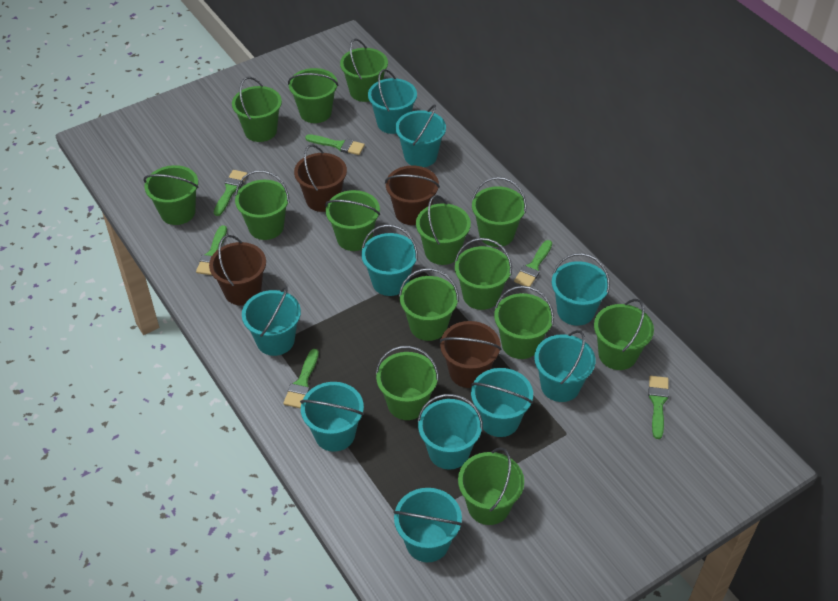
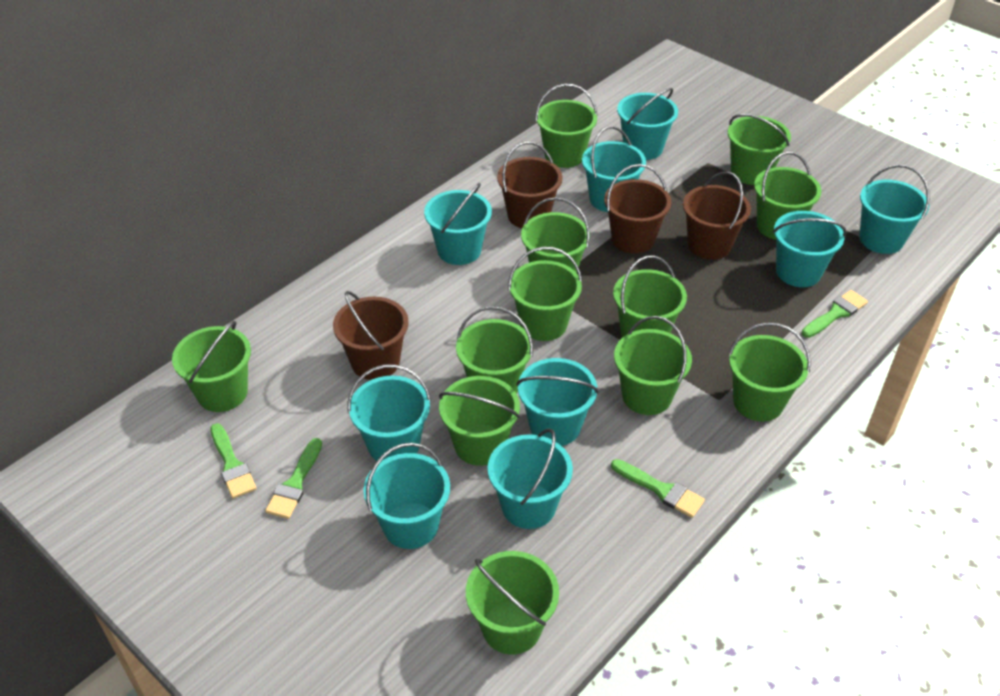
green brush: 6 -> 4
green bucket: 14 -> 12
turquoise bucket: 10 -> 9

